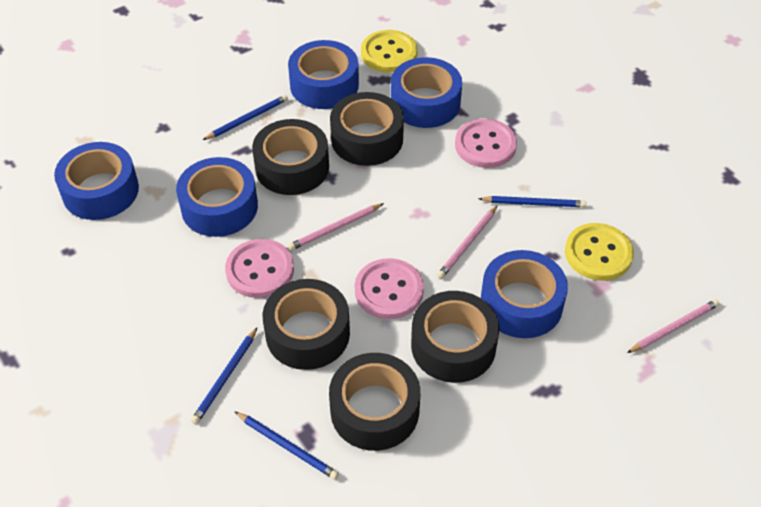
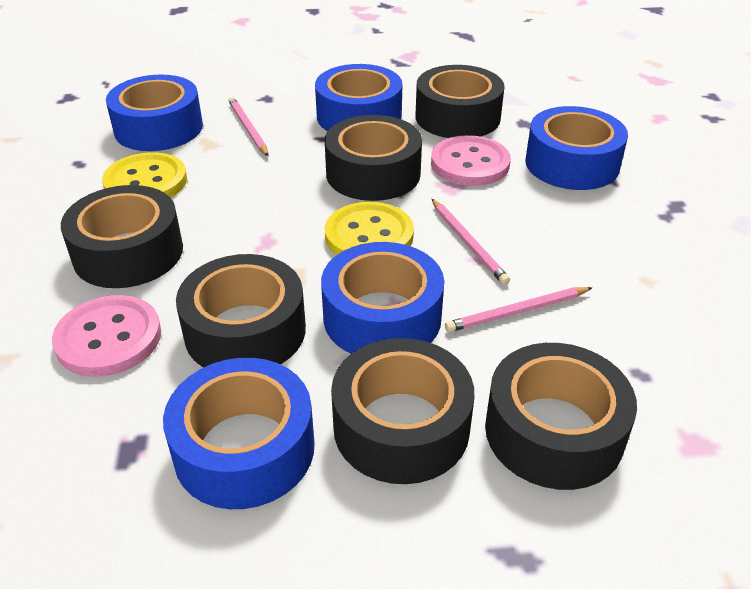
black tape: 5 -> 6
blue pencil: 4 -> 0
pink button: 3 -> 2

